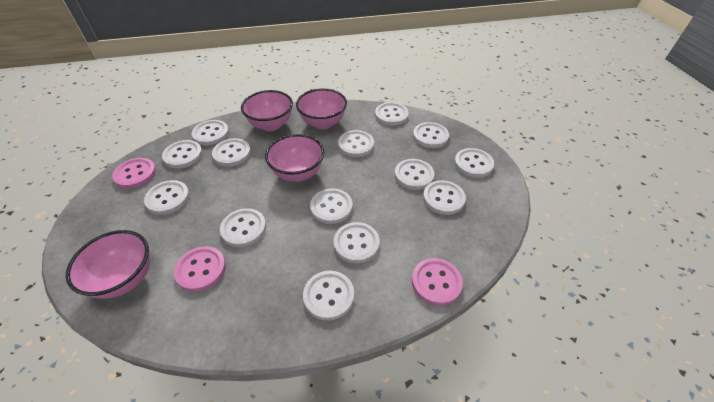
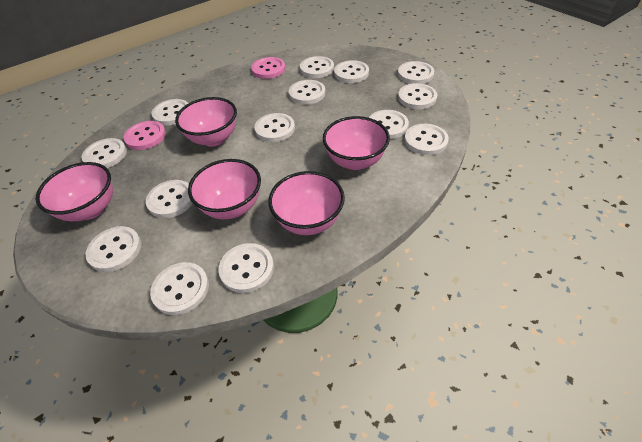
pink bowl: 4 -> 5
pink button: 3 -> 2

